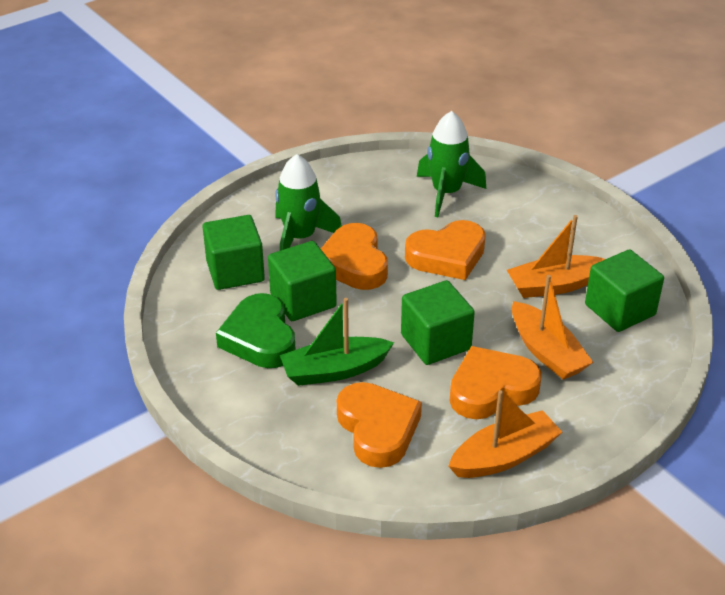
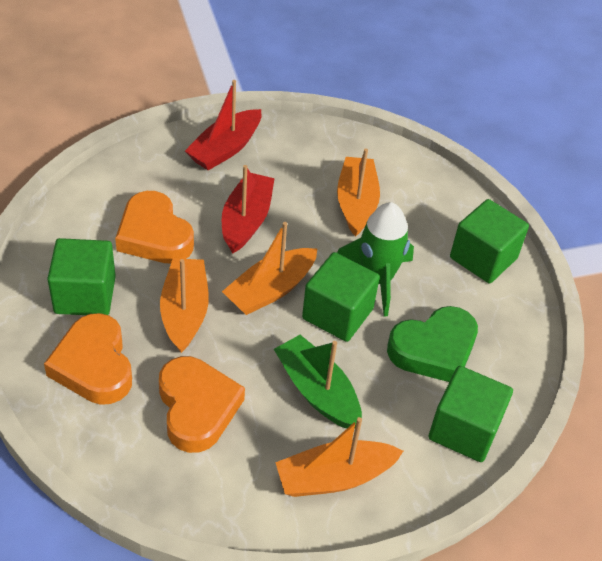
green rocket: 2 -> 1
orange boat: 3 -> 4
orange heart: 4 -> 3
red boat: 0 -> 2

